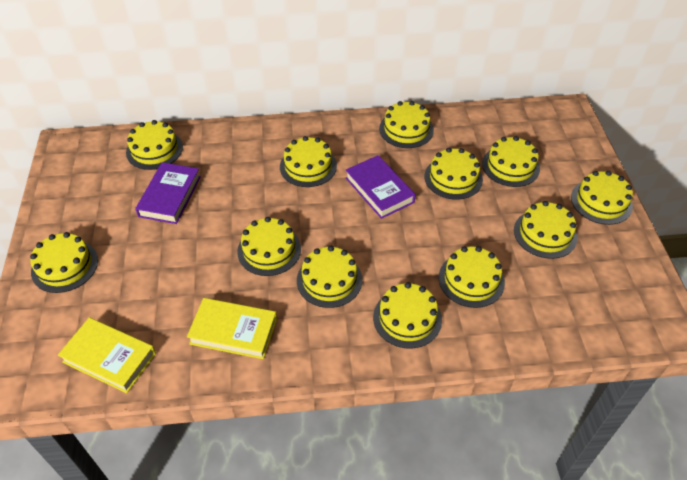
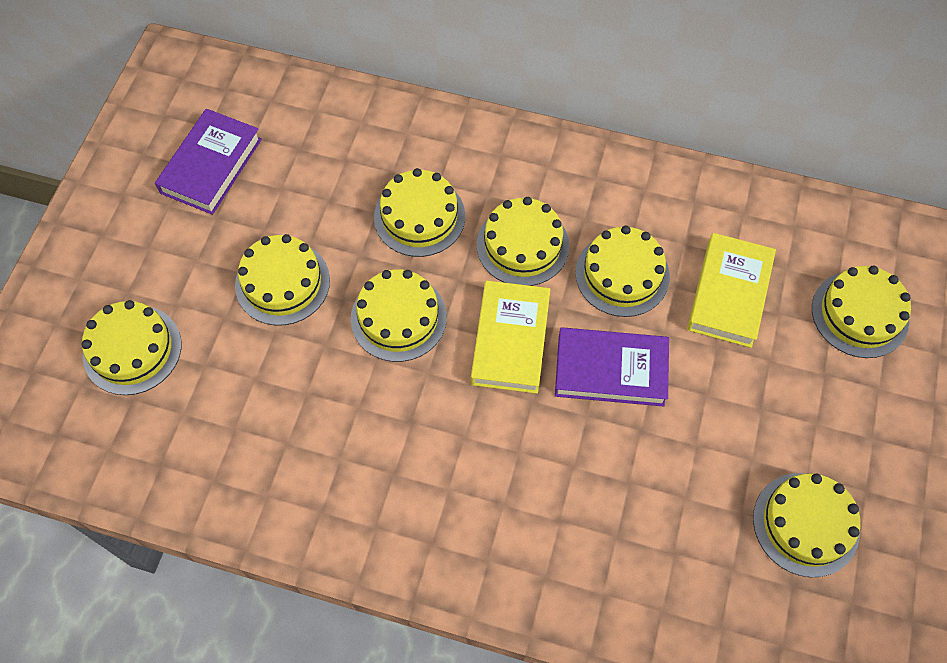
yellow cake: 12 -> 8

